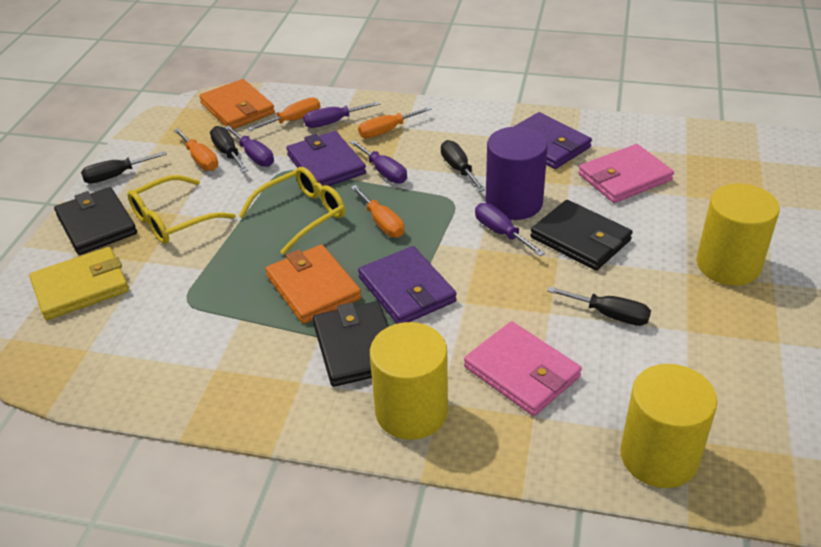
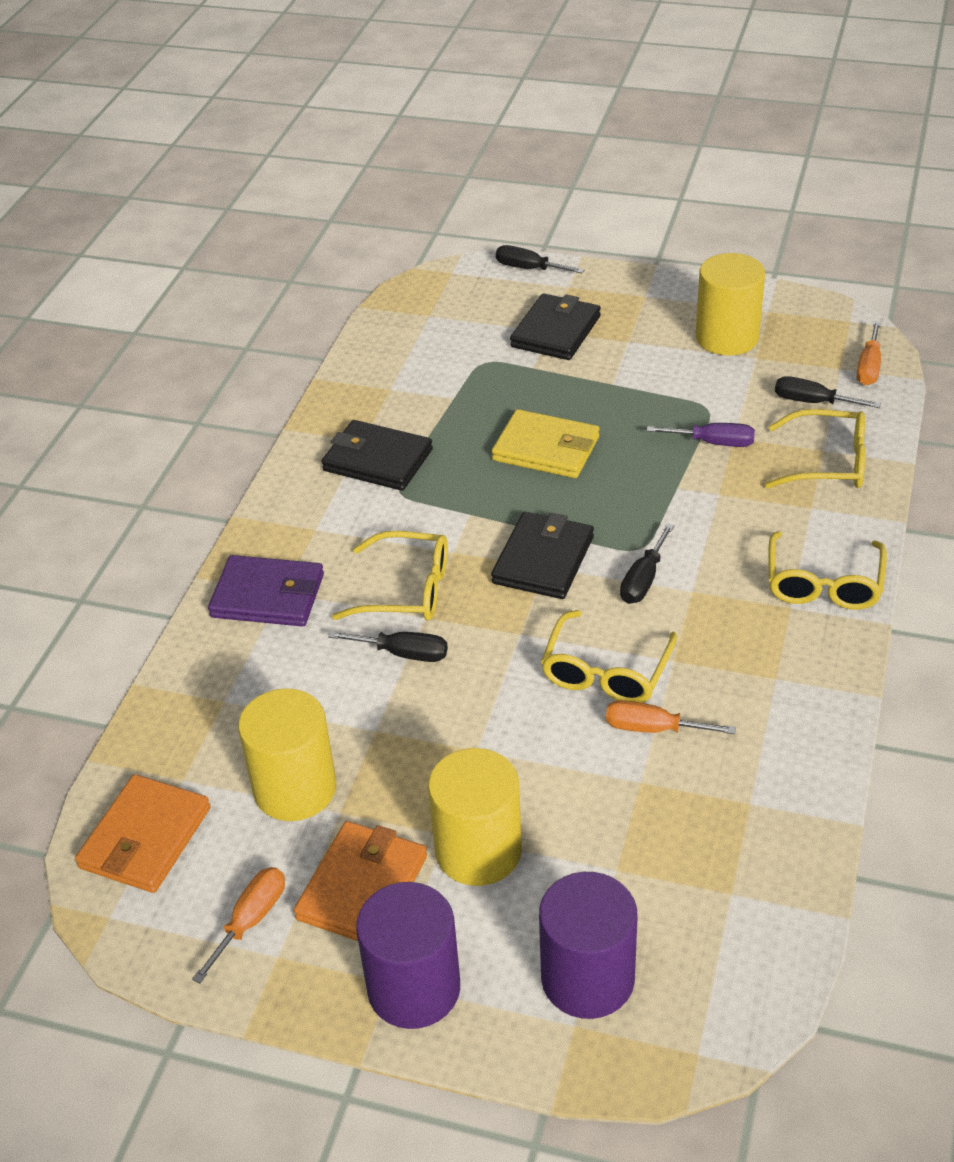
orange screwdriver: 4 -> 3
pink wallet: 2 -> 0
purple cylinder: 1 -> 2
purple screwdriver: 4 -> 1
purple wallet: 3 -> 1
yellow glasses: 2 -> 4

